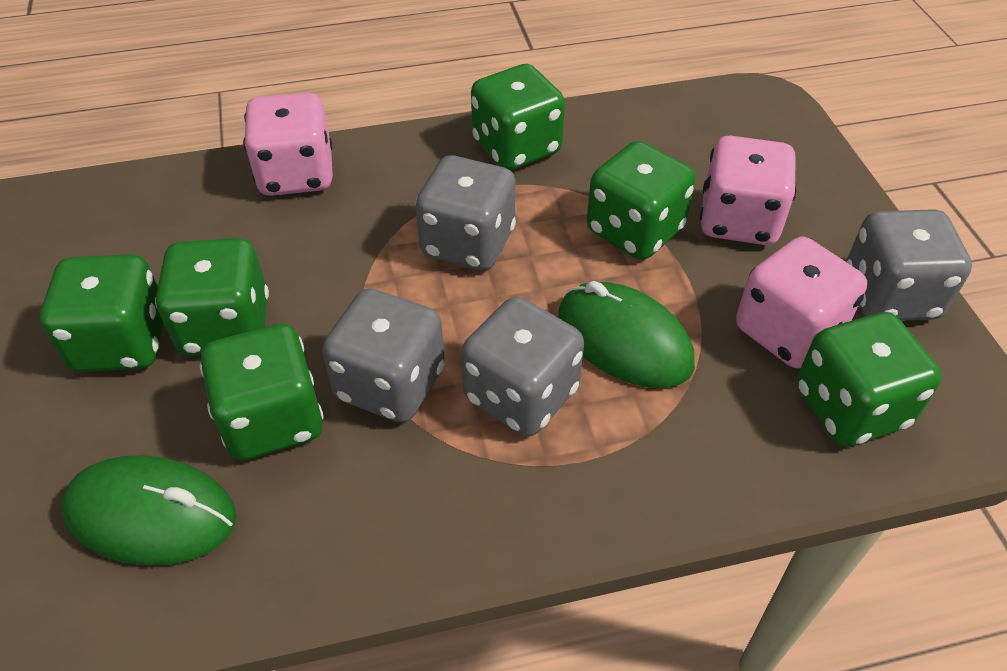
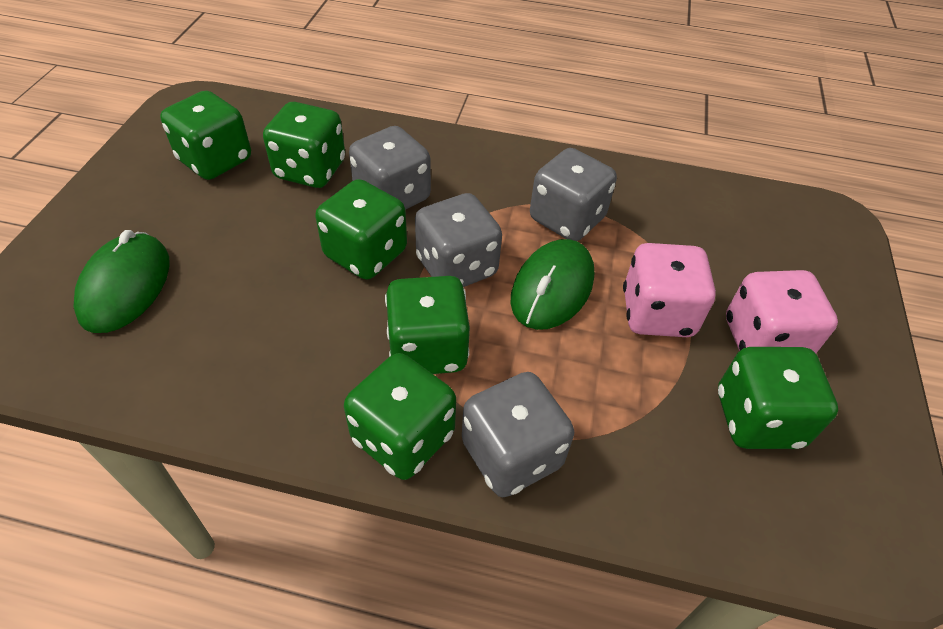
pink dice: 3 -> 2

